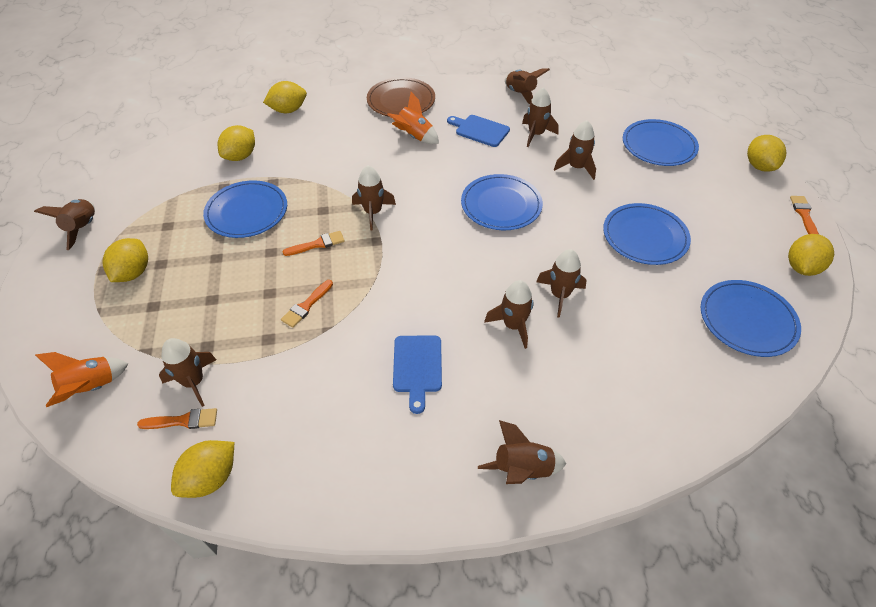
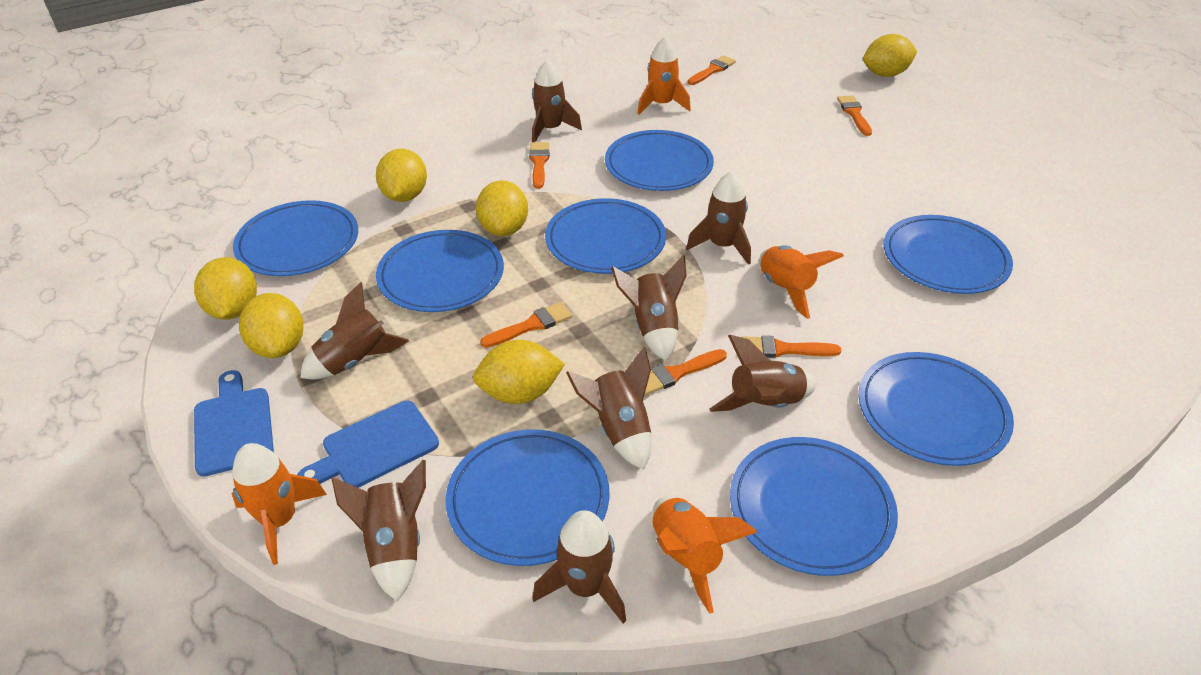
blue plate: 5 -> 8
brown plate: 1 -> 0
brown rocket: 9 -> 8
orange brush: 4 -> 6
orange rocket: 2 -> 4

